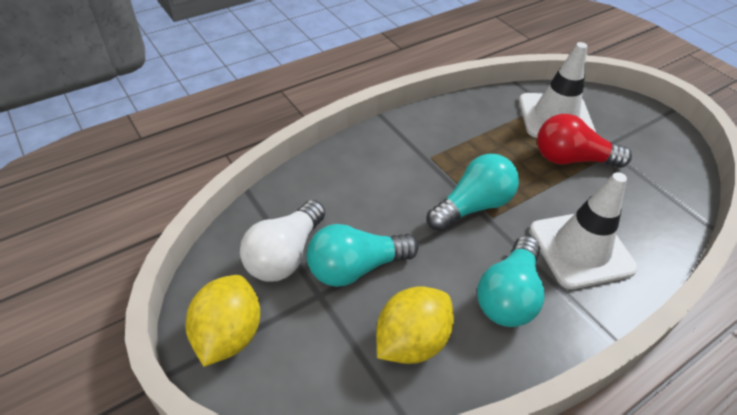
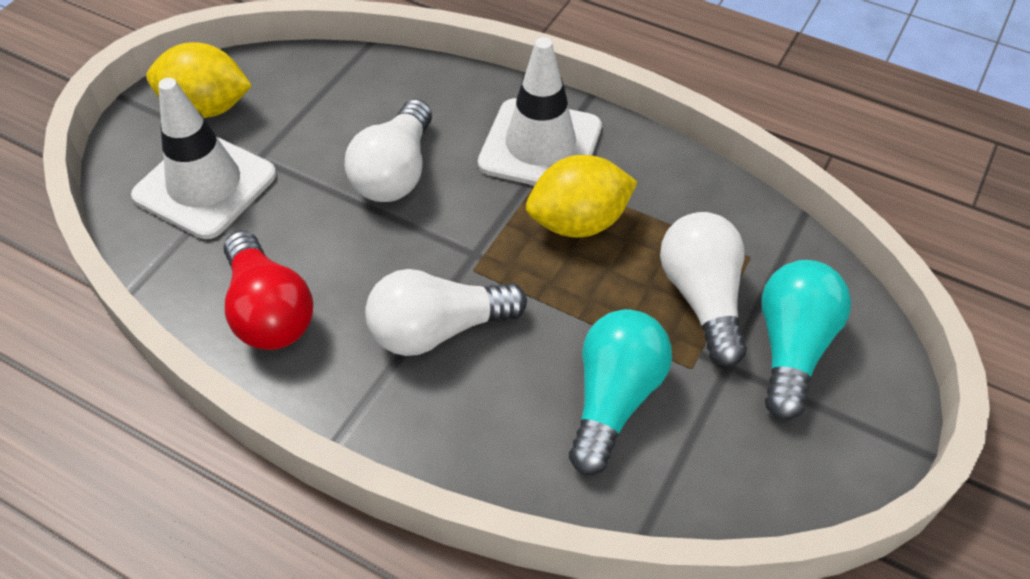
turquoise light bulb: 3 -> 2
white light bulb: 1 -> 3

